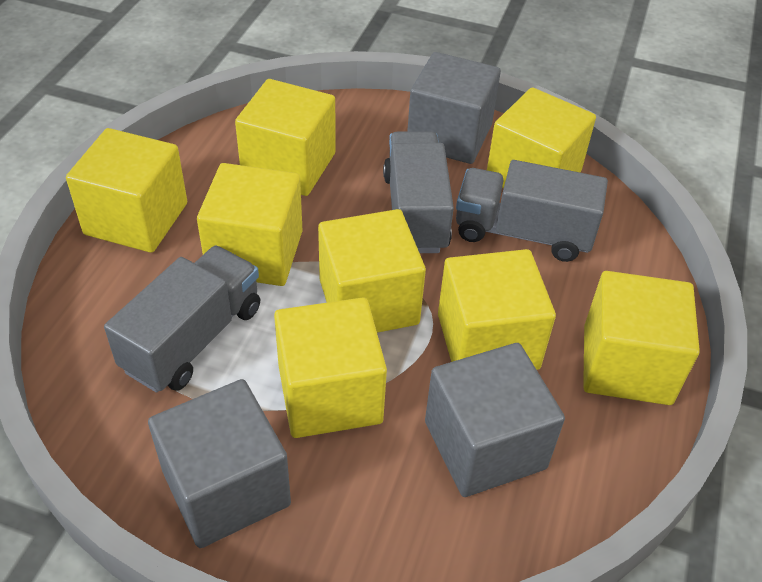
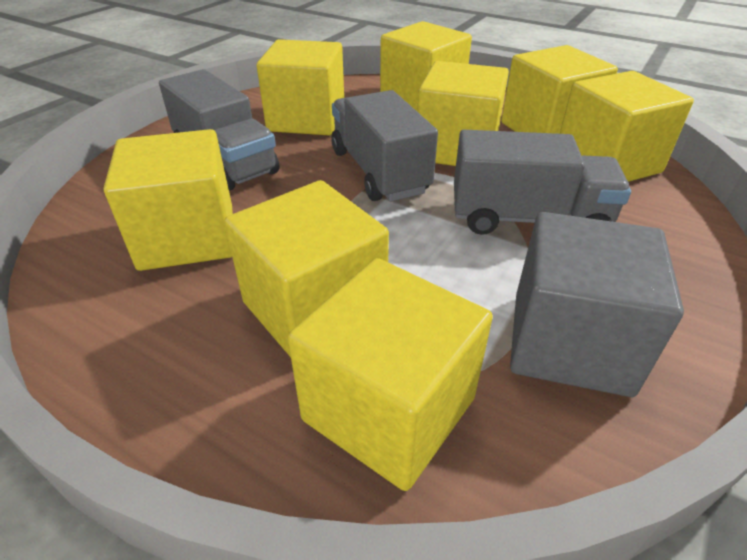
grey cube: 3 -> 1

